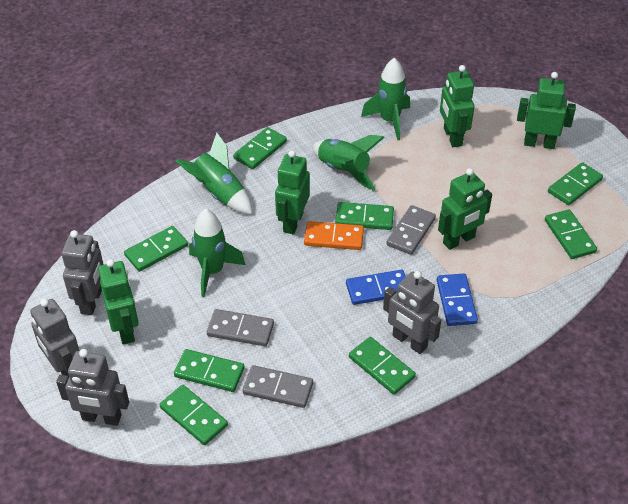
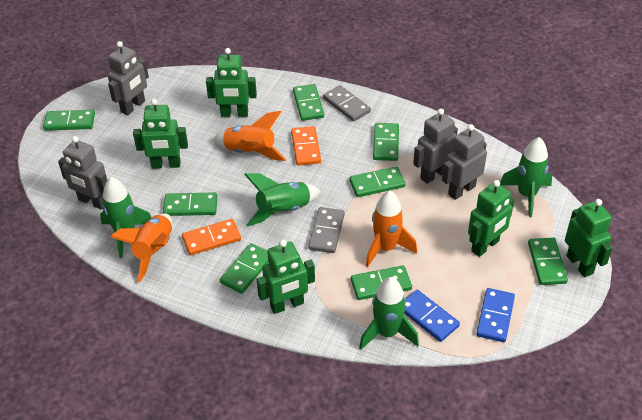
grey domino: 3 -> 2
orange domino: 1 -> 2
orange rocket: 0 -> 3

